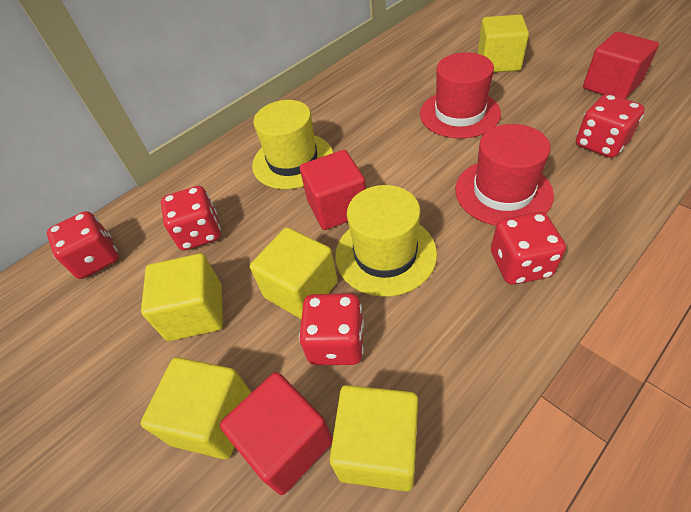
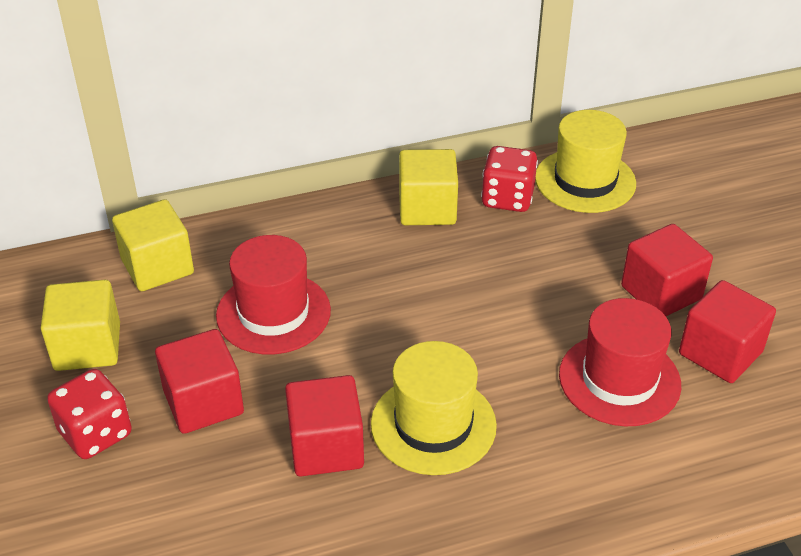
red cube: 3 -> 4
red dice: 5 -> 2
yellow cube: 5 -> 3

